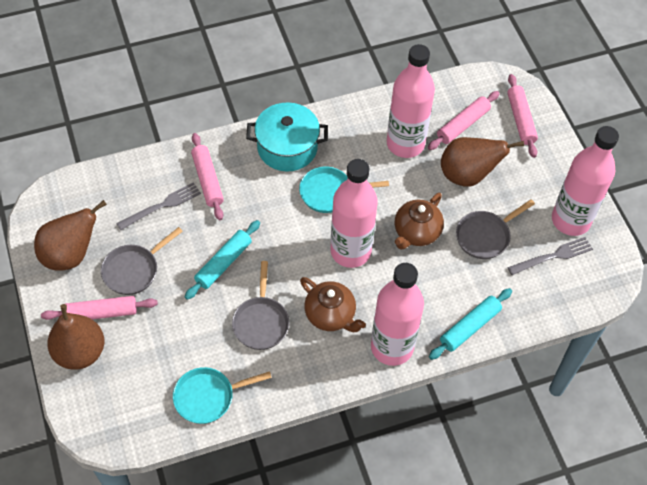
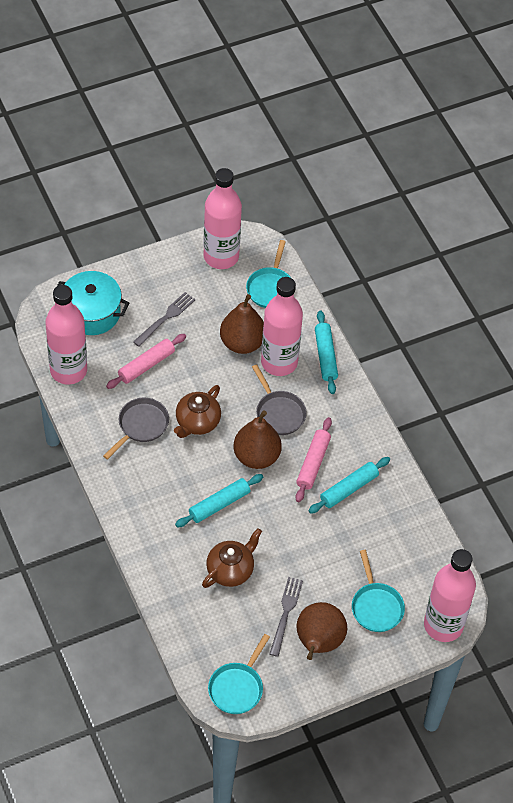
grey pan: 3 -> 2
pink rolling pin: 4 -> 2
turquoise pan: 2 -> 3
turquoise rolling pin: 2 -> 3

